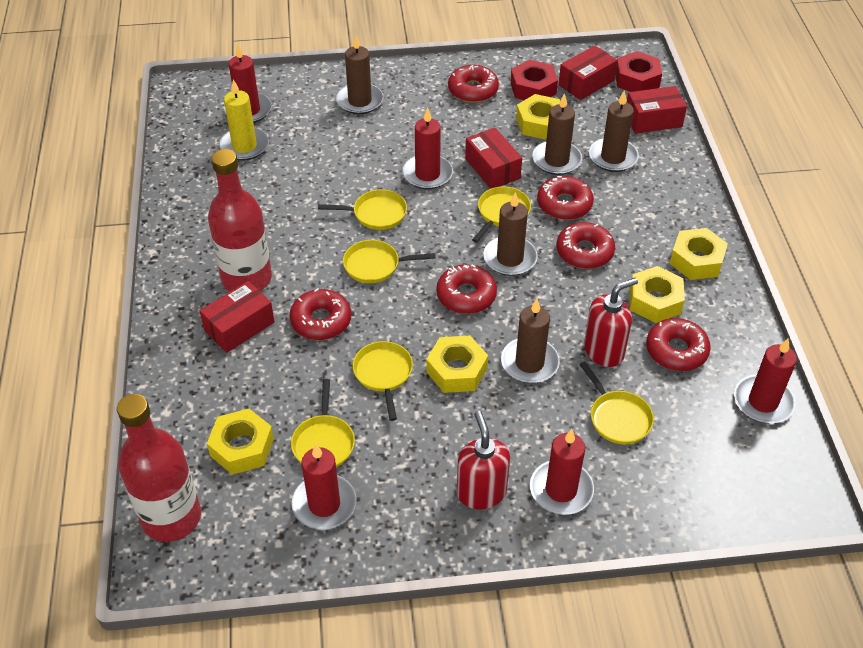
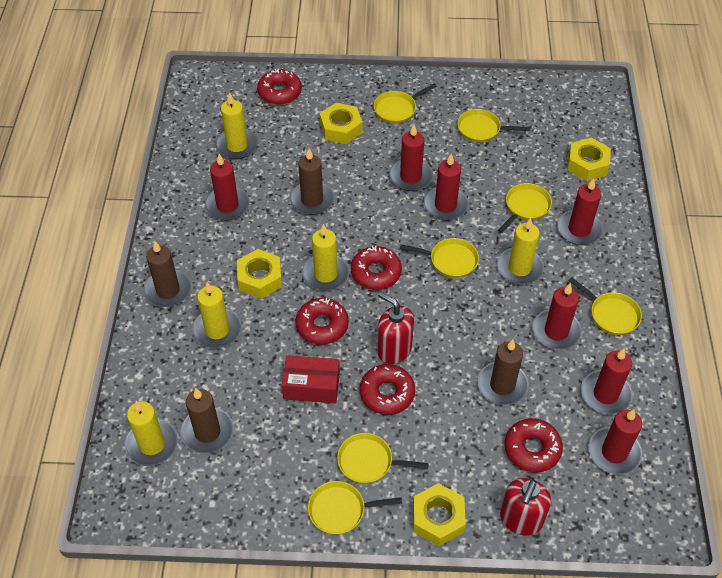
brown candle: 5 -> 4
red bottle: 2 -> 0
red box: 4 -> 1
red candle: 5 -> 7
red donut: 6 -> 5
red nut: 2 -> 0
yellow candle: 1 -> 5
yellow nut: 5 -> 4
yellow pan: 6 -> 7

